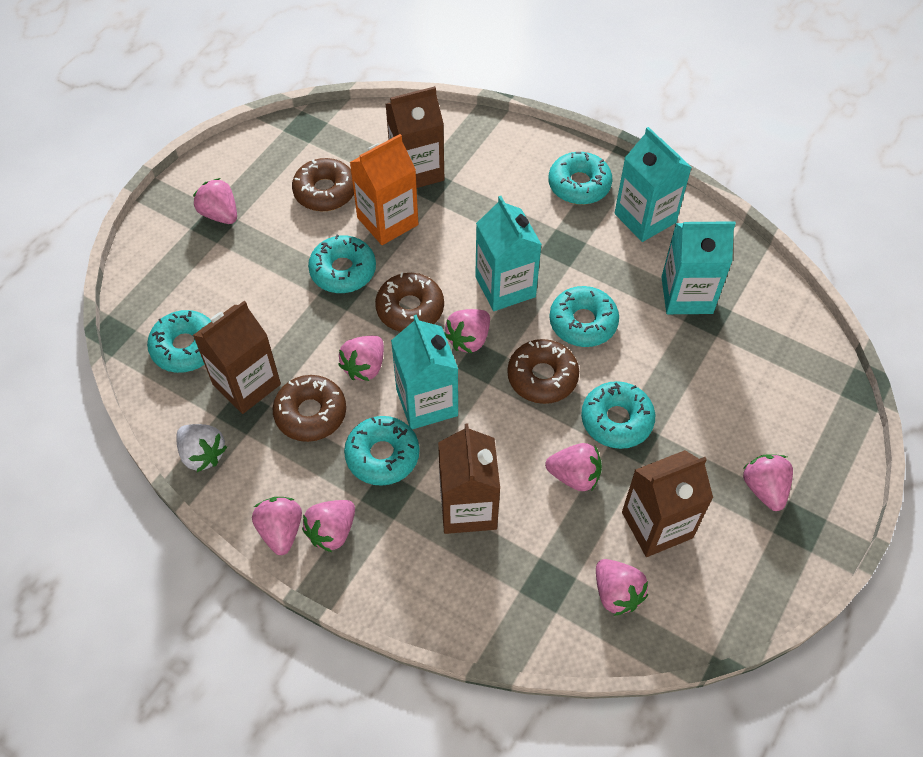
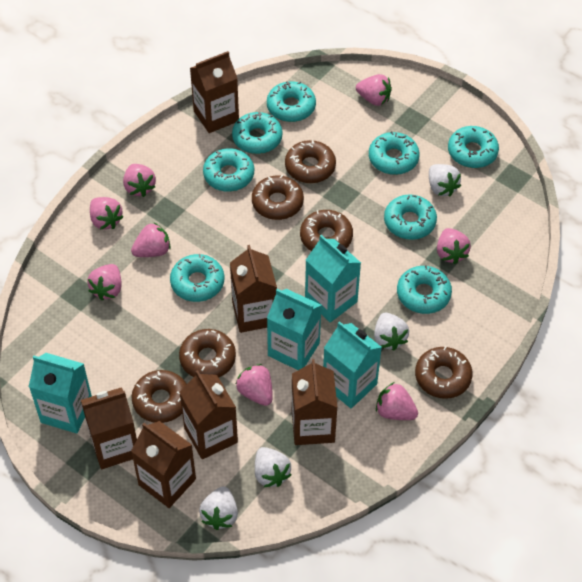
brown carton: 4 -> 6
brown donut: 4 -> 6
orange carton: 1 -> 0
turquoise donut: 6 -> 8
white strawberry: 1 -> 4

